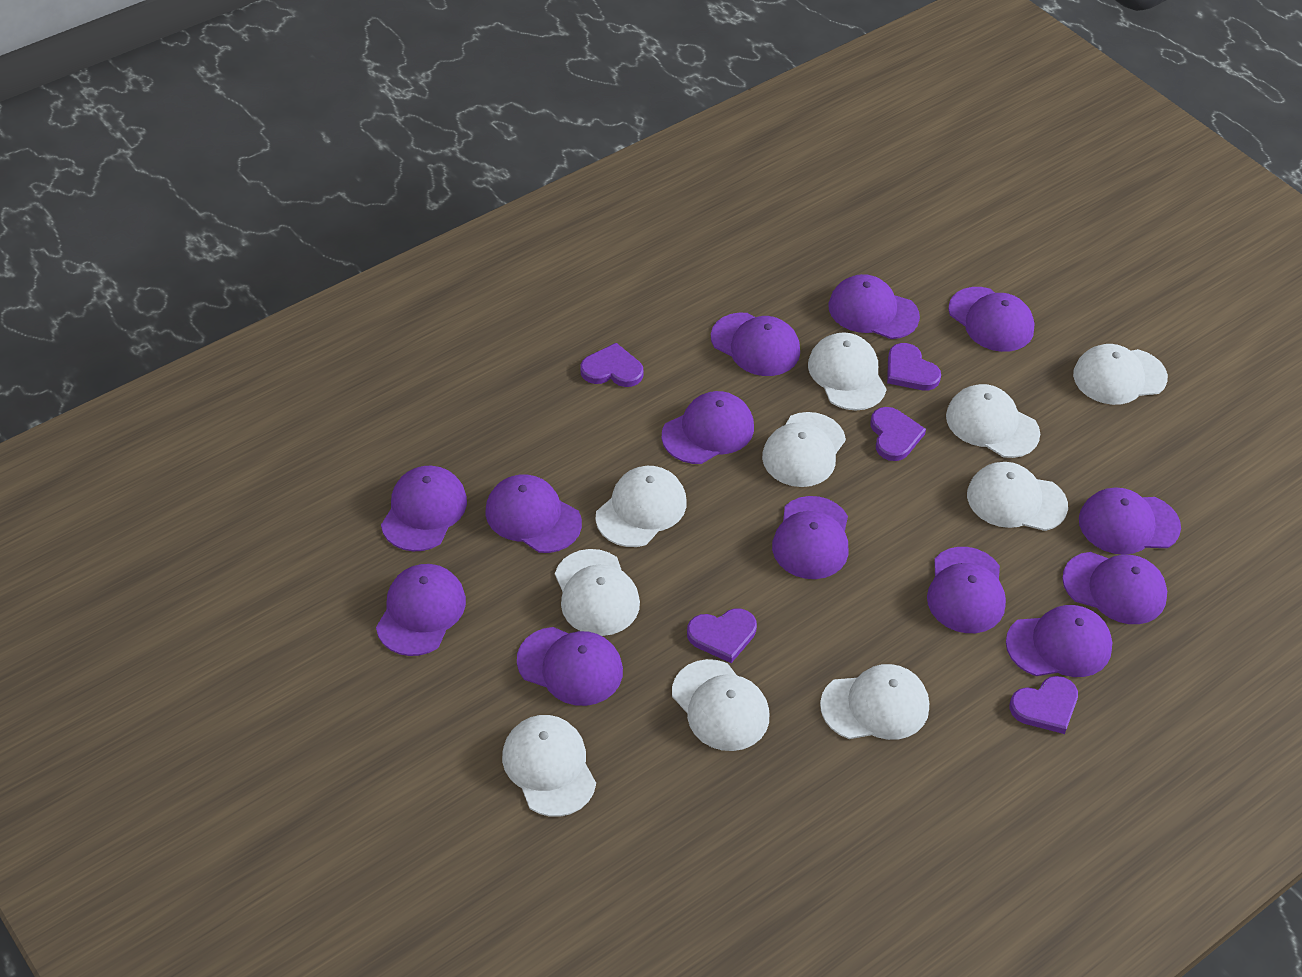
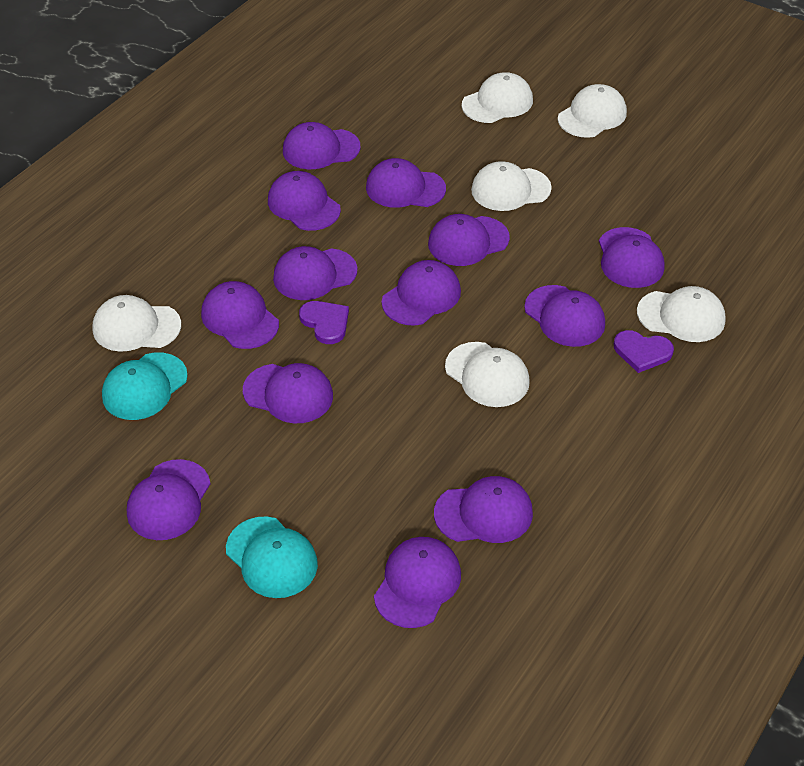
purple heart: 5 -> 2
turquoise cap: 0 -> 2
white cap: 10 -> 6

